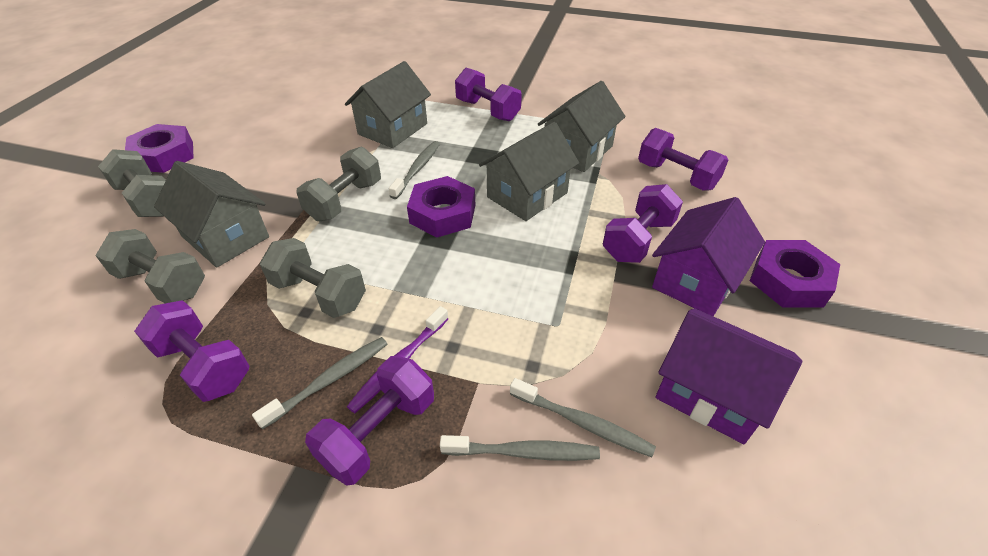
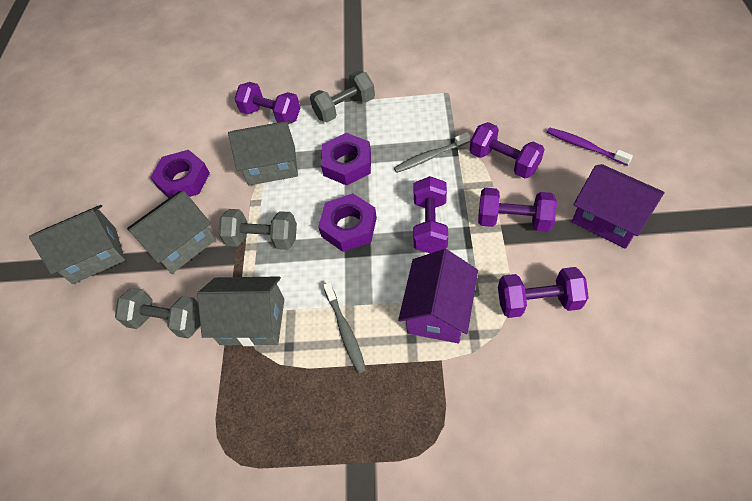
grey dumbbell: 4 -> 3
grey toothbrush: 4 -> 2

